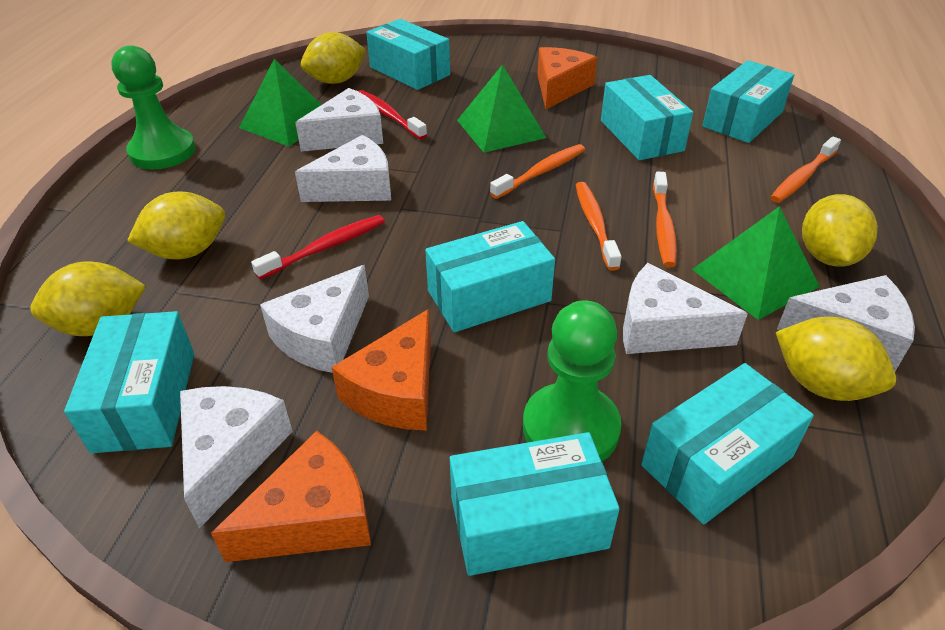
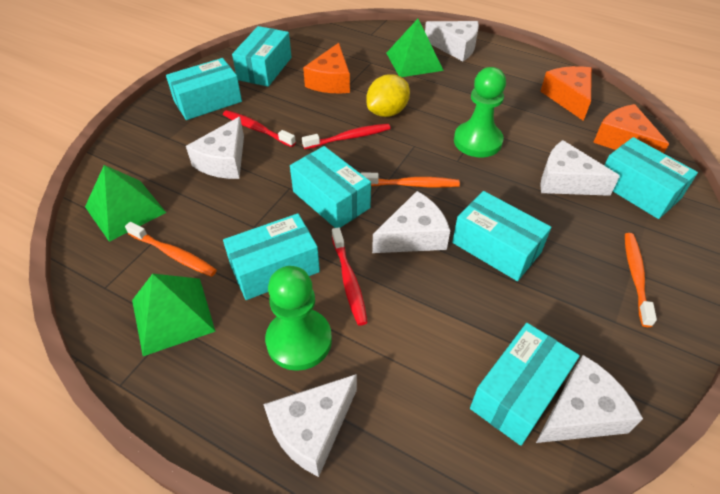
orange toothbrush: 4 -> 3
red toothbrush: 2 -> 3
yellow lemon: 5 -> 1

